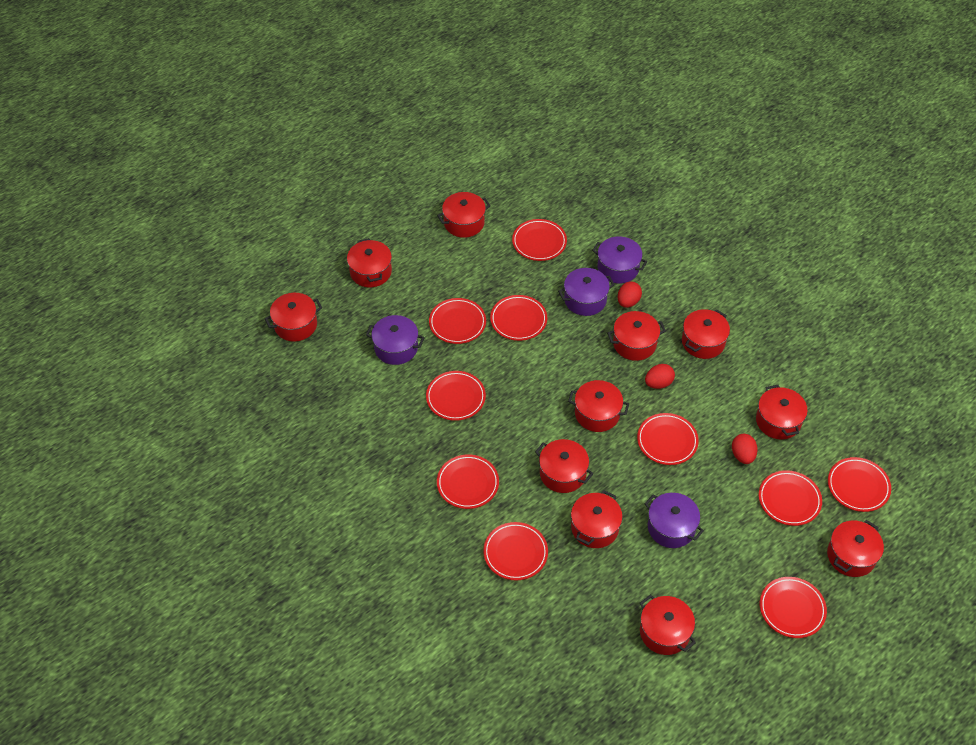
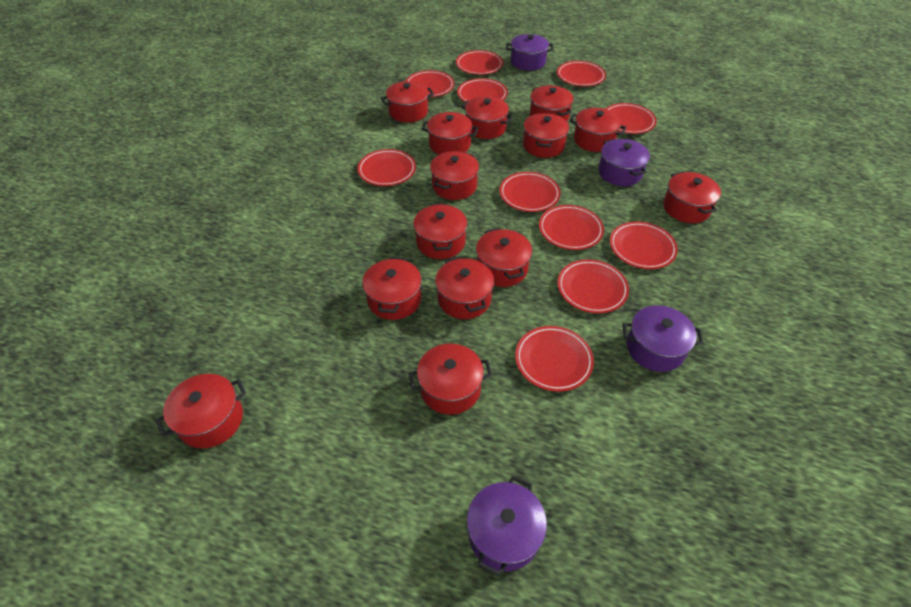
red egg: 3 -> 0
red plate: 10 -> 11
red pot: 11 -> 14

